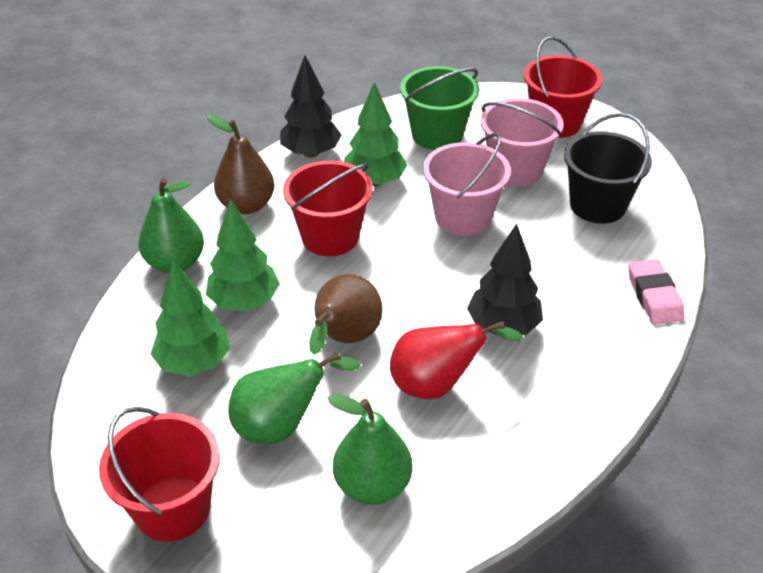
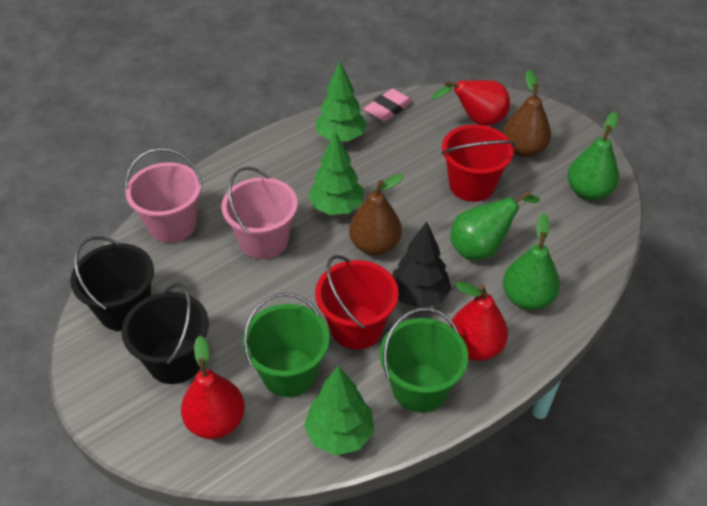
black bucket: 1 -> 2
black tree: 2 -> 1
green bucket: 1 -> 2
red bucket: 3 -> 2
red pear: 1 -> 3

